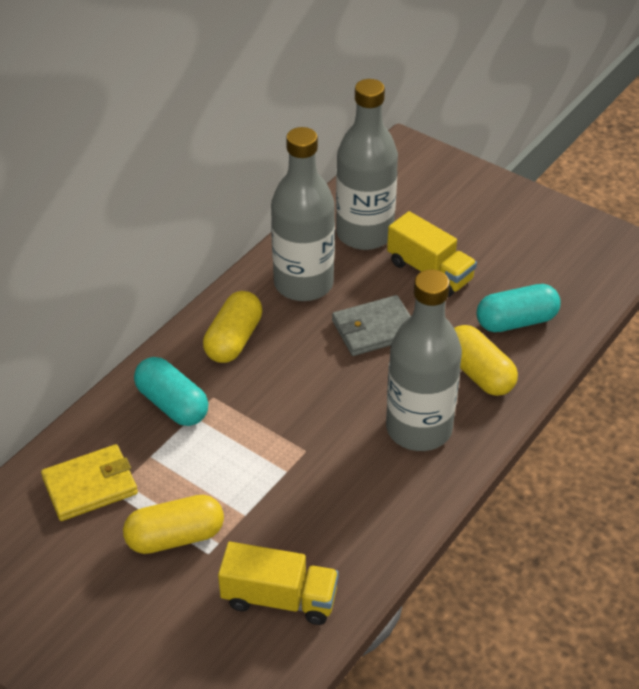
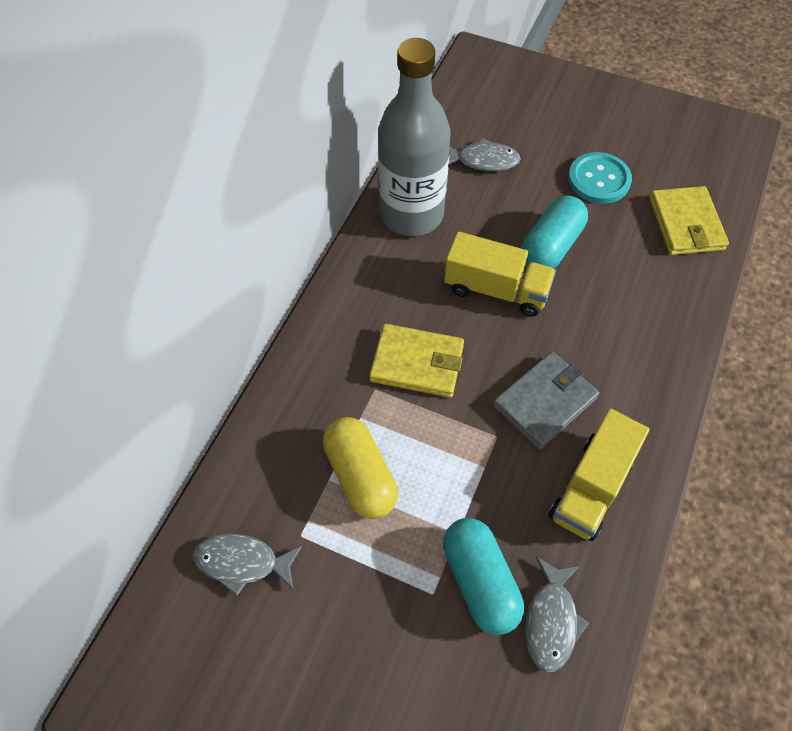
grey bottle: 3 -> 1
grey fish: 0 -> 3
turquoise button: 0 -> 1
yellow capsule: 3 -> 1
yellow wallet: 1 -> 2

